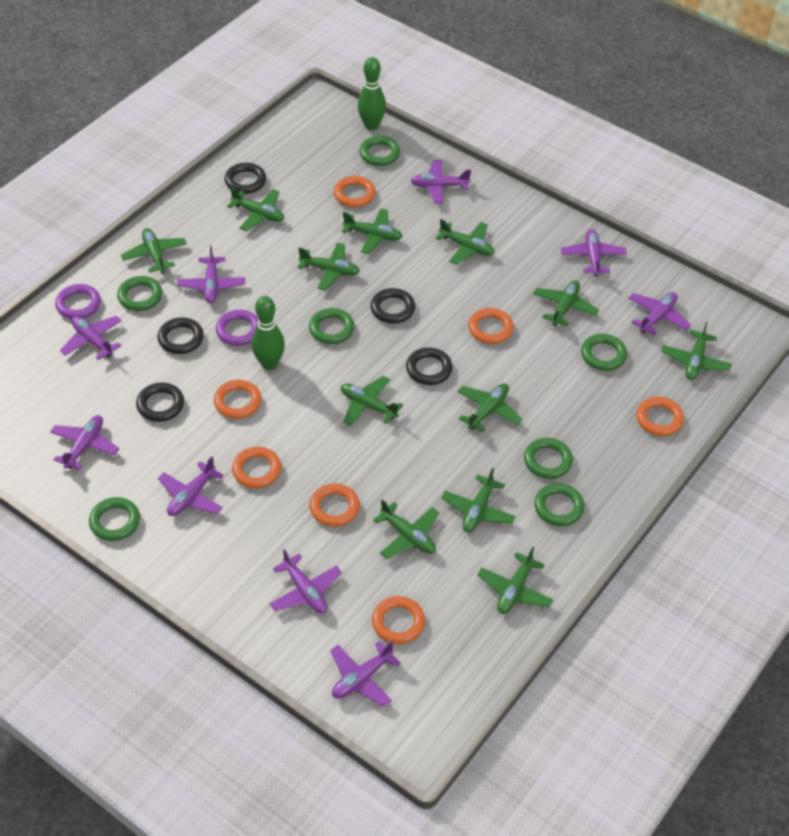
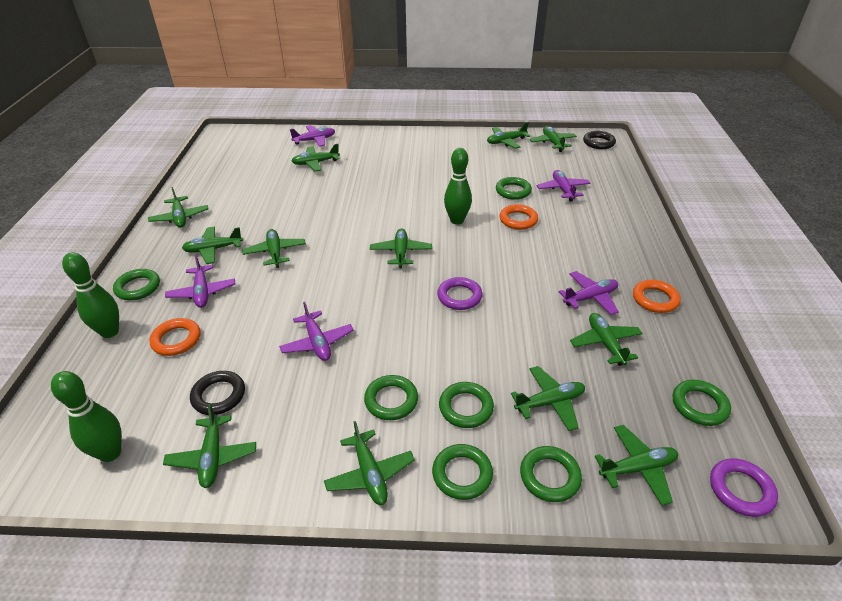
black ring: 5 -> 2
green bowling pin: 2 -> 3
orange ring: 7 -> 3
purple plane: 9 -> 5

